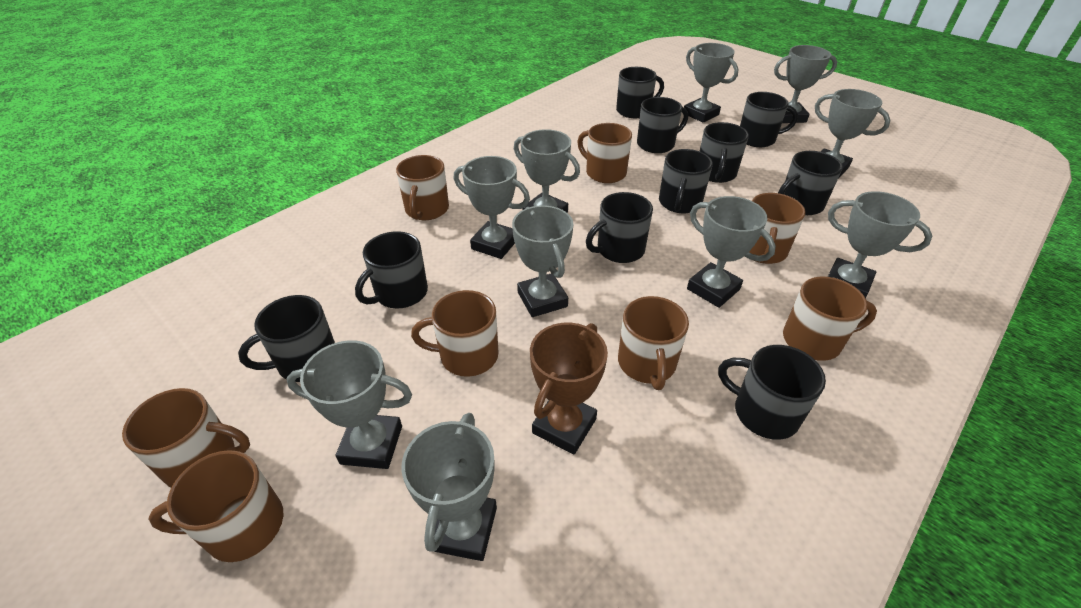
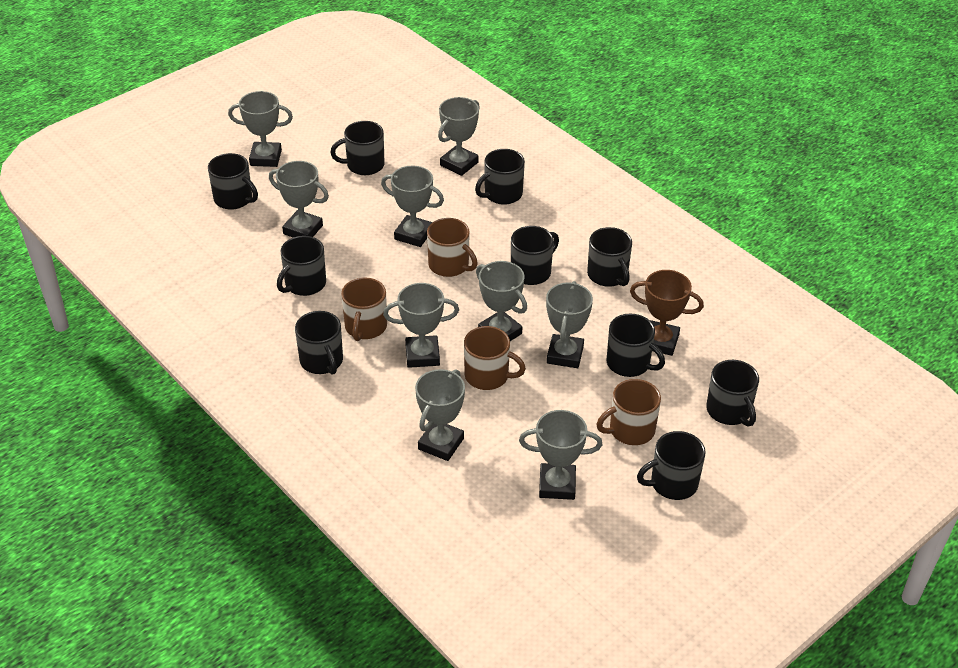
brown mug: 8 -> 4
grey trophy: 10 -> 9

